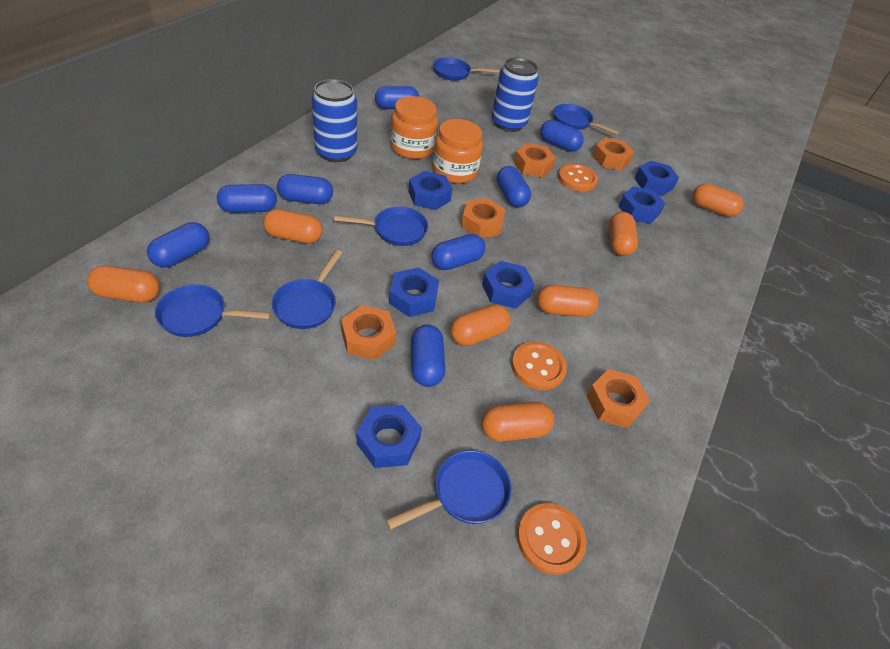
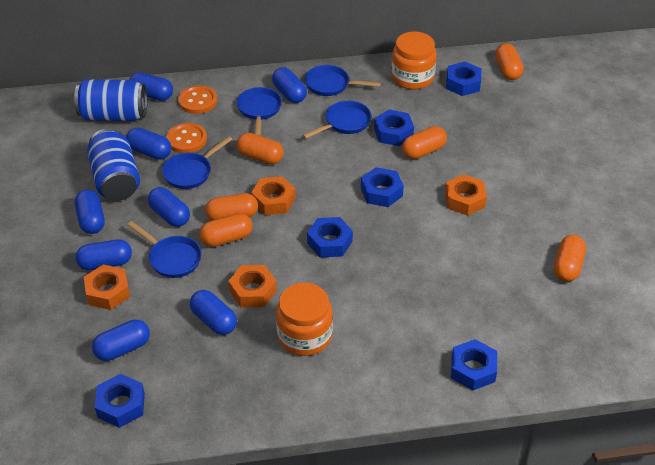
blue pan: 6 -> 5
orange button: 3 -> 2
orange capsule: 7 -> 6
orange nut: 5 -> 4

